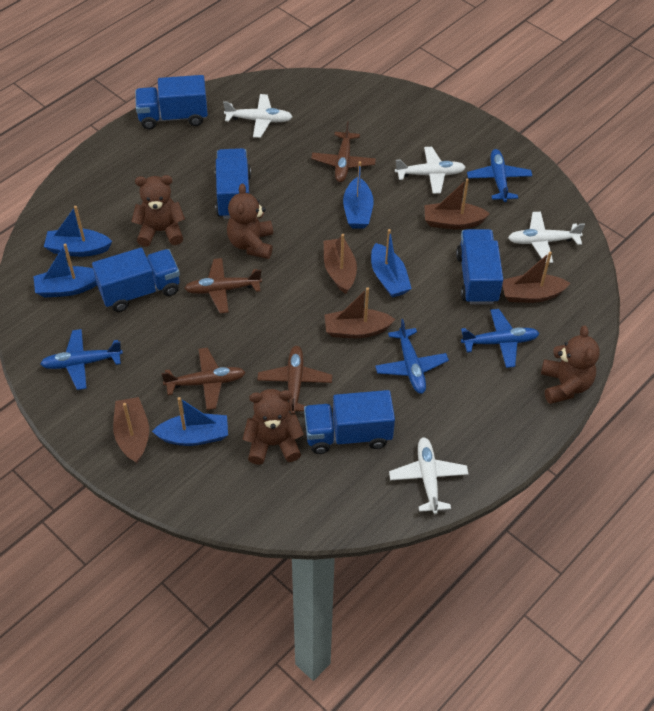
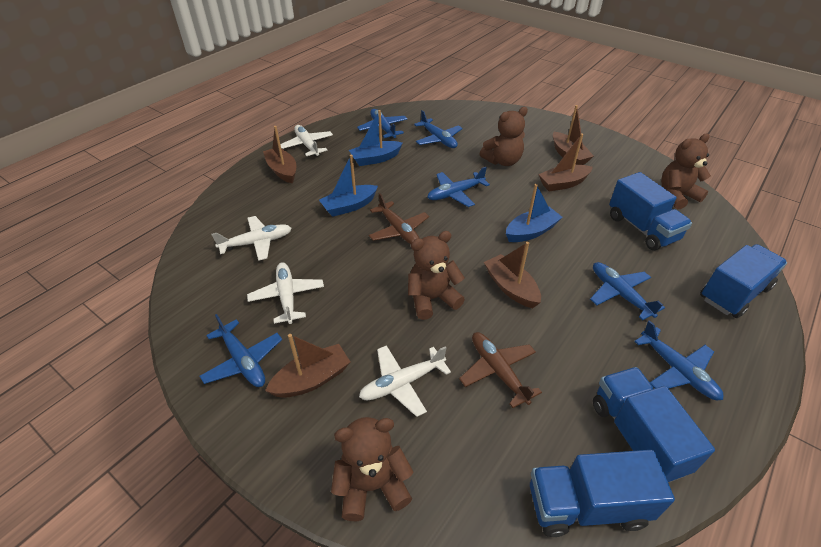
blue boat: 5 -> 3
blue plane: 4 -> 6
blue truck: 5 -> 4
brown plane: 4 -> 2

